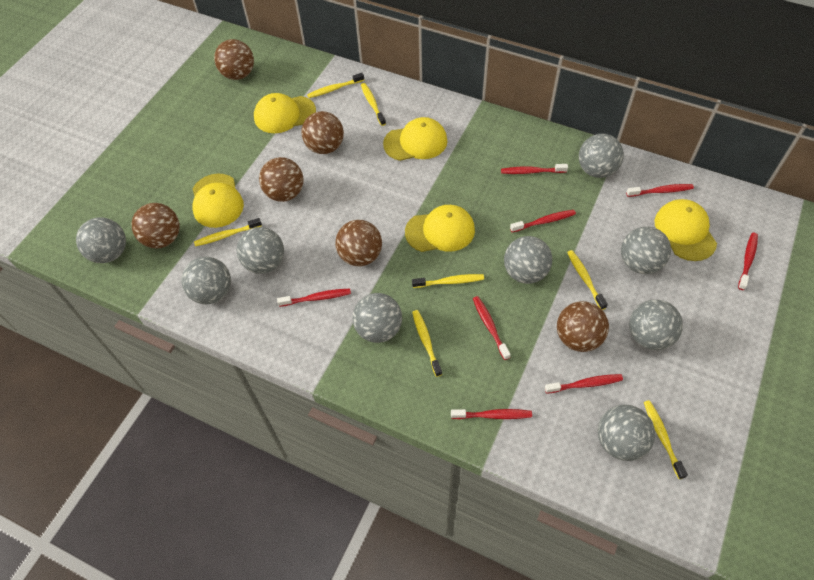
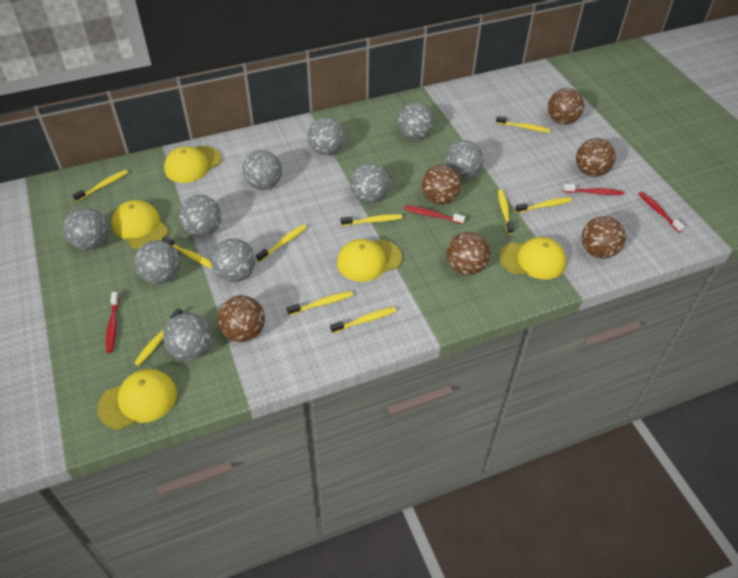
grey ball: 9 -> 10
red toothbrush: 8 -> 4
yellow toothbrush: 7 -> 10

